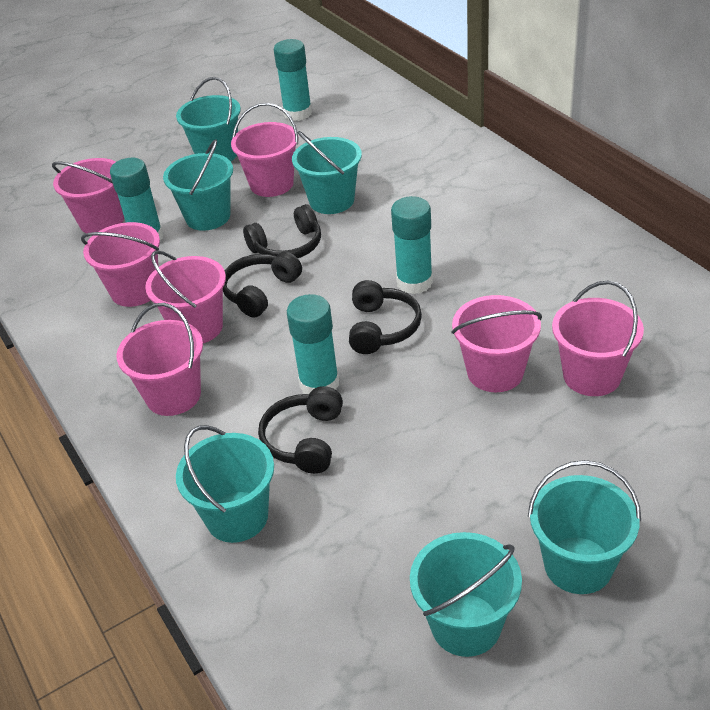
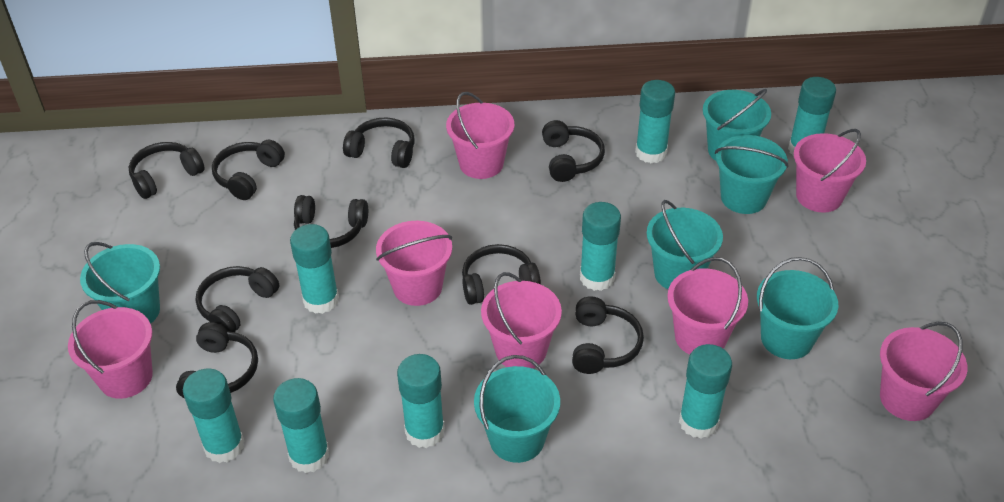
black headphones: 4 -> 9
turquoise glue stick: 4 -> 8

